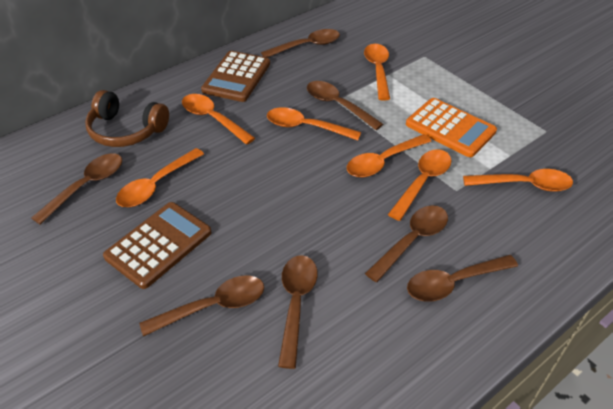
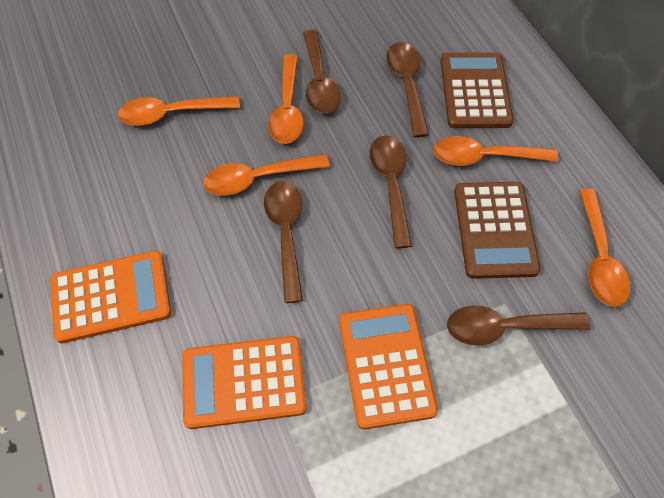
brown headphones: 1 -> 0
brown spoon: 7 -> 5
orange calculator: 1 -> 3
orange spoon: 7 -> 5

